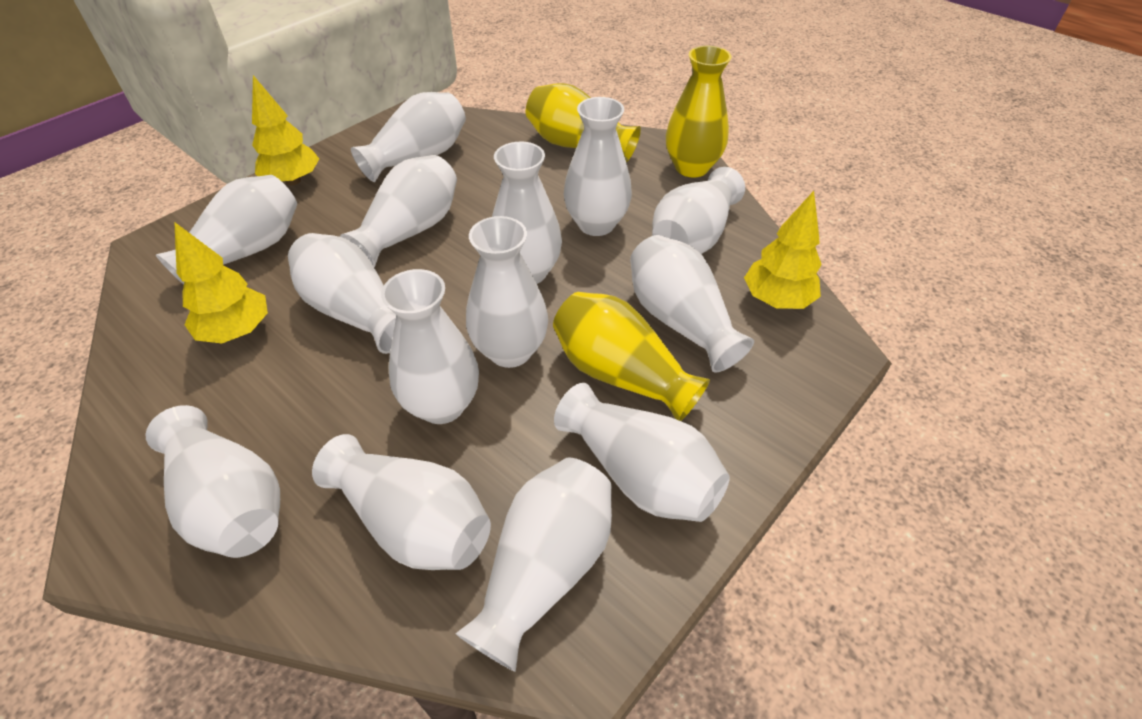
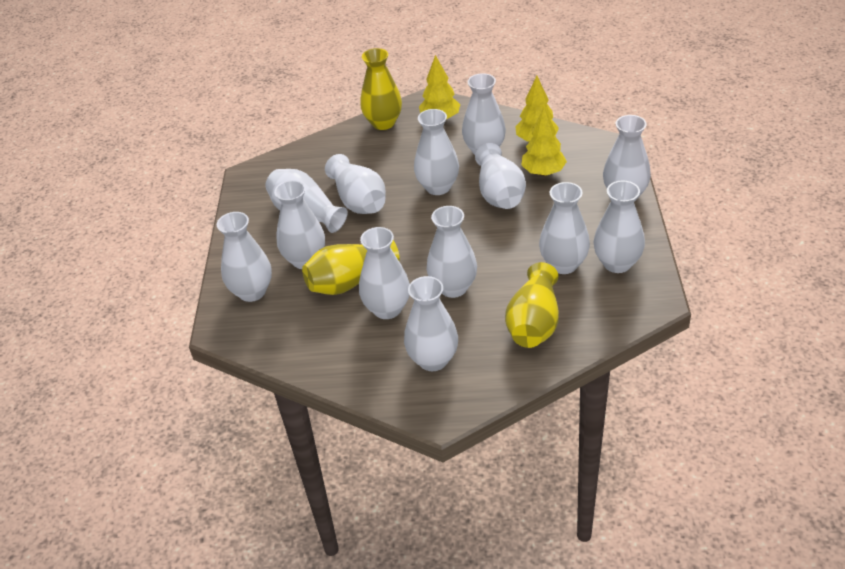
white vase: 14 -> 13

